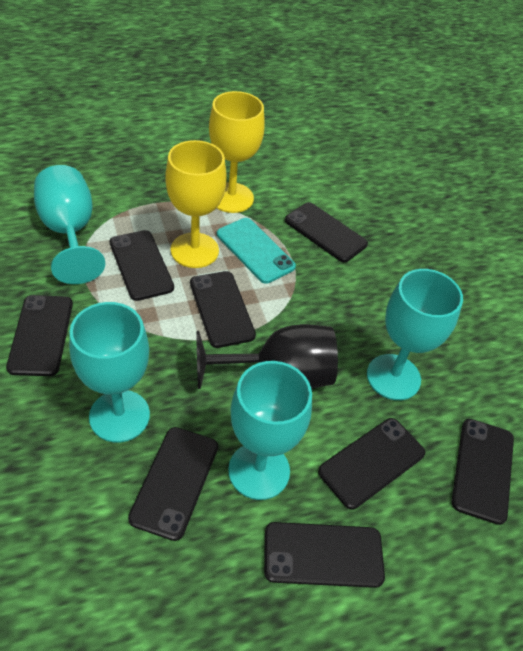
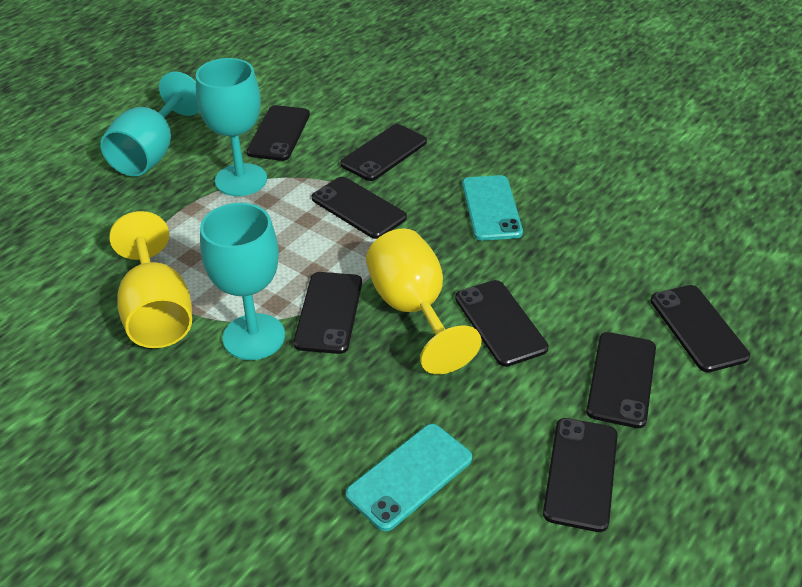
black goblet: 1 -> 0
turquoise goblet: 4 -> 3
turquoise phone: 1 -> 2

